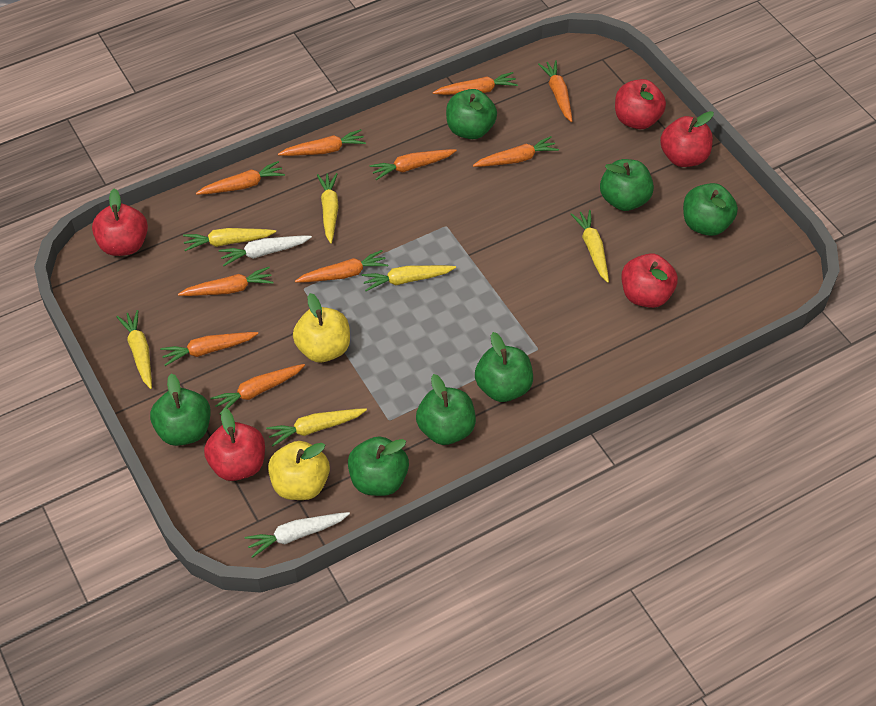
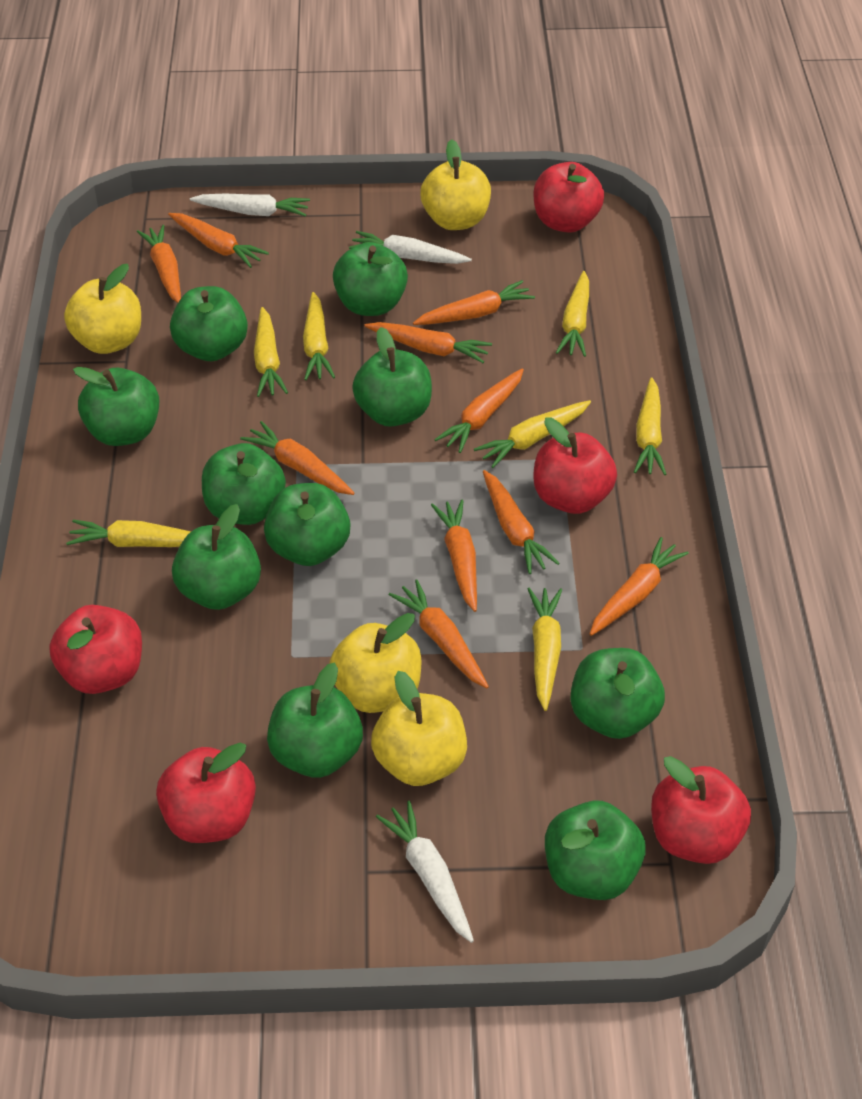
green apple: 7 -> 10
white carrot: 2 -> 3
yellow apple: 2 -> 4
yellow carrot: 6 -> 7

